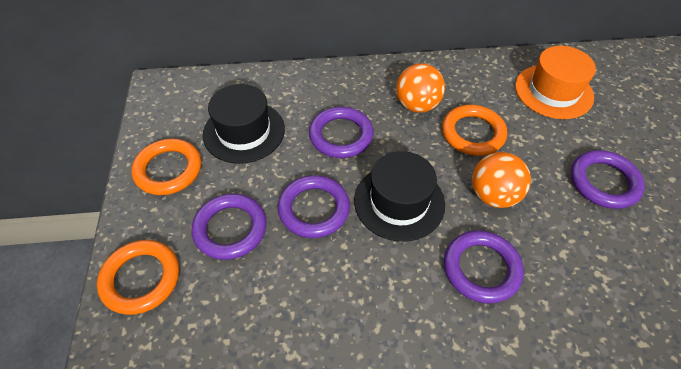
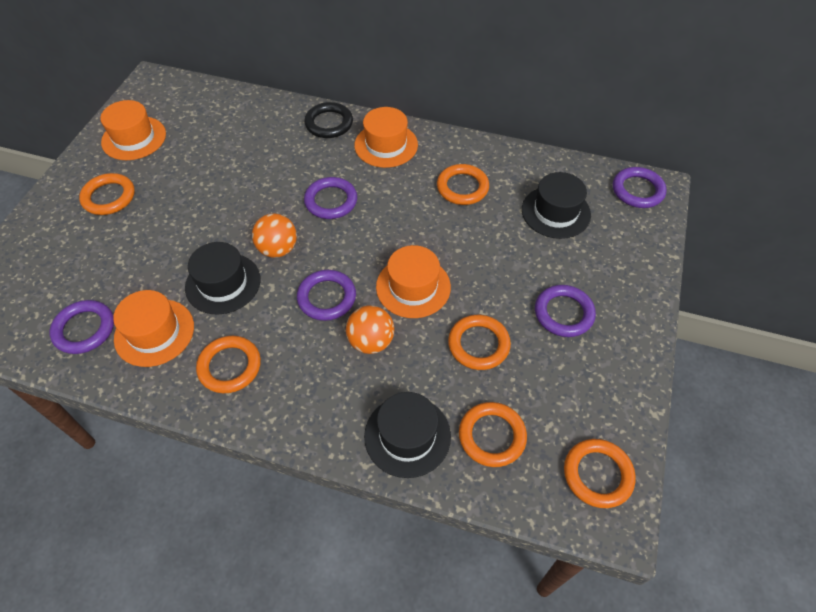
black hat: 2 -> 3
black ring: 0 -> 1
orange hat: 1 -> 4
orange ring: 3 -> 6

